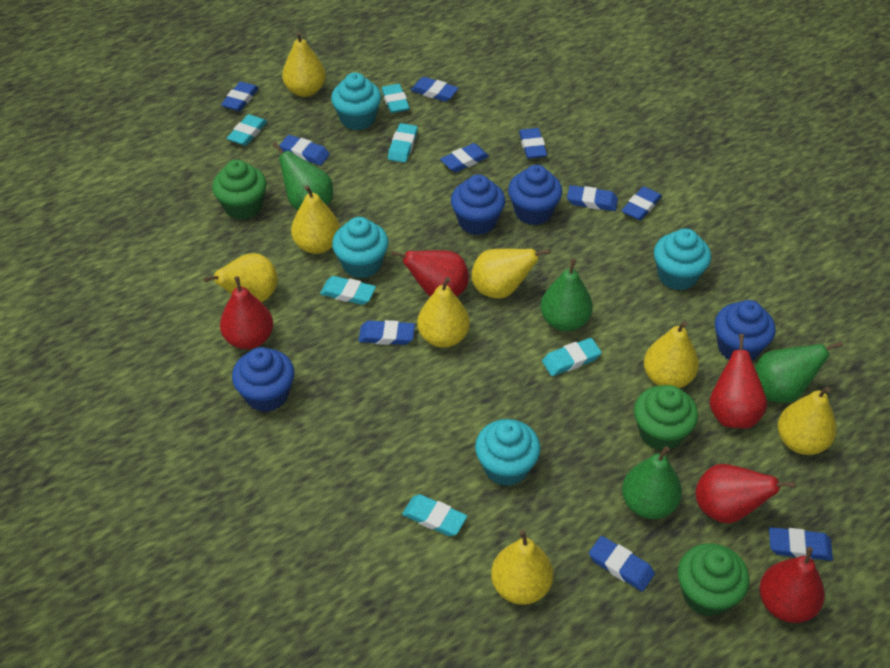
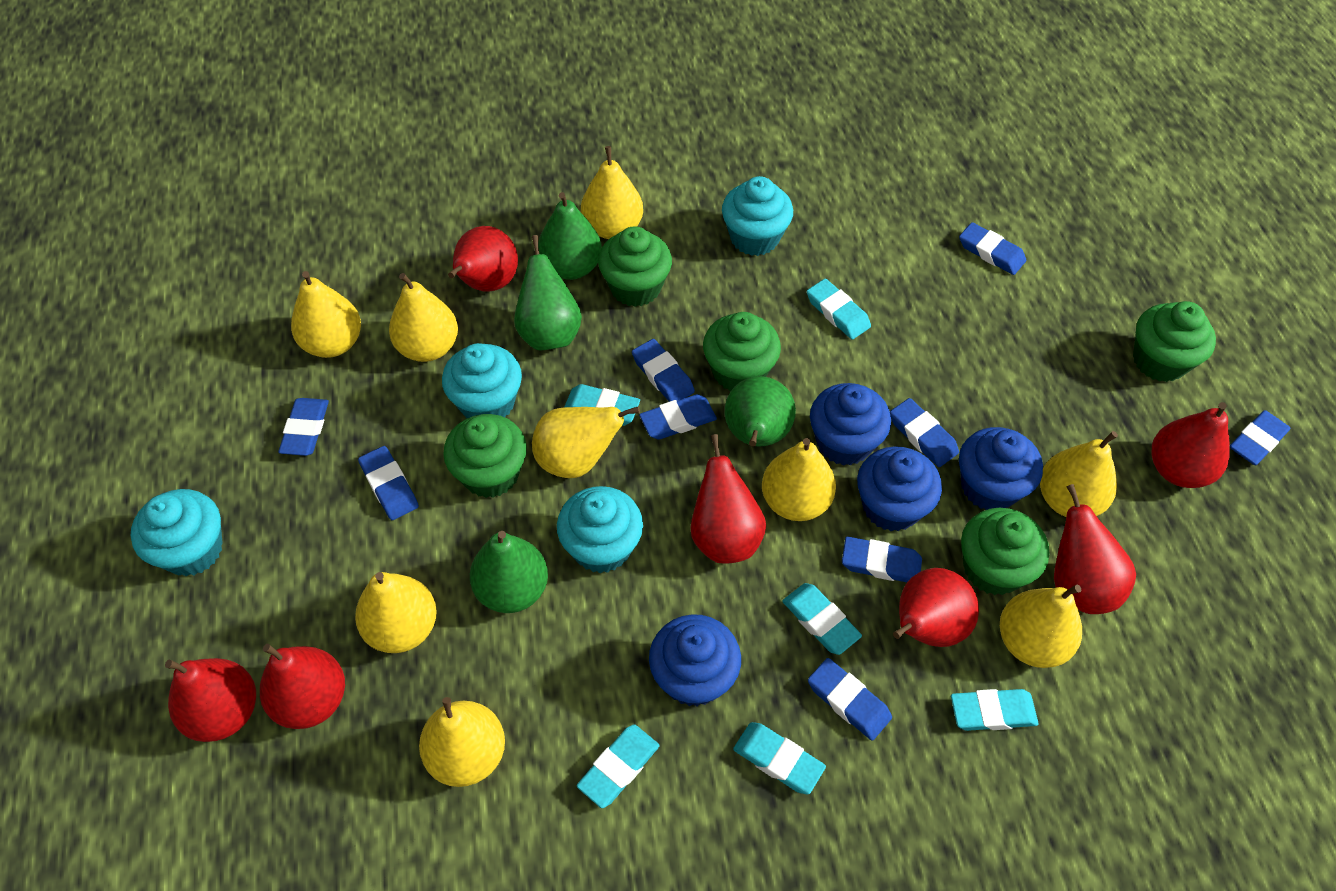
blue eraser: 10 -> 9
green cupcake: 3 -> 5
red pear: 5 -> 7
yellow pear: 8 -> 9

